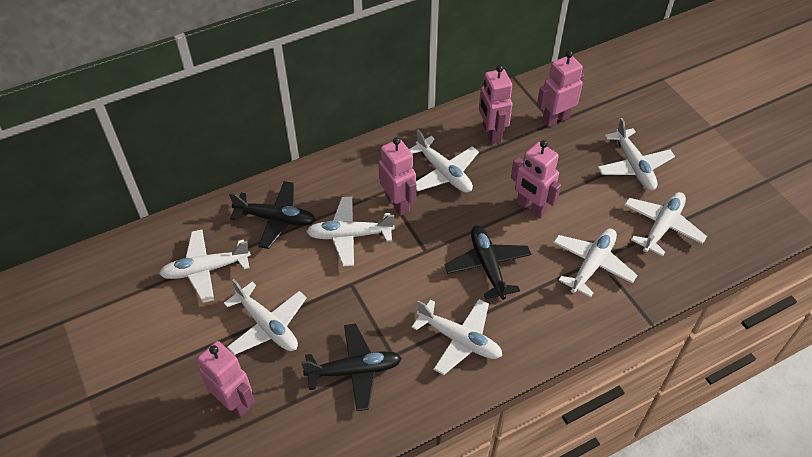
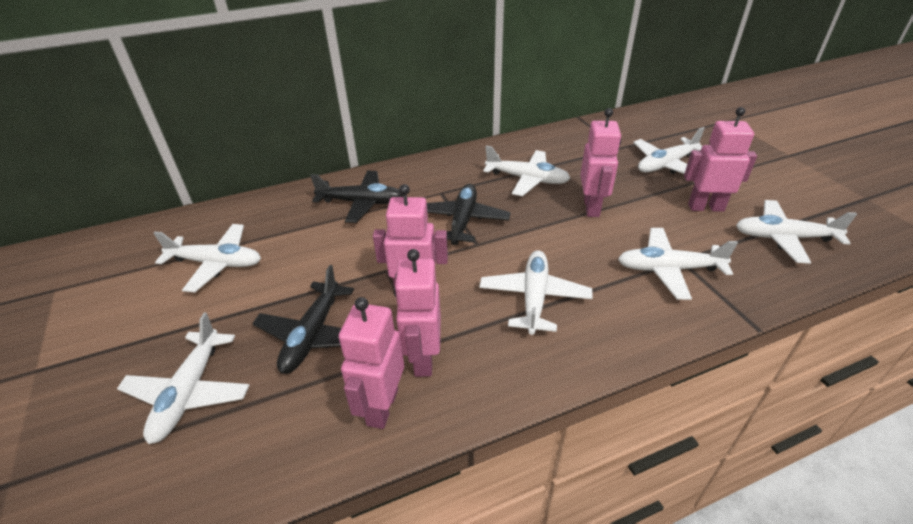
white plane: 8 -> 7

